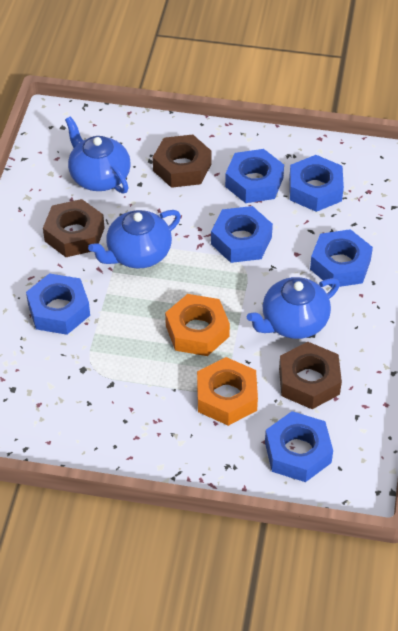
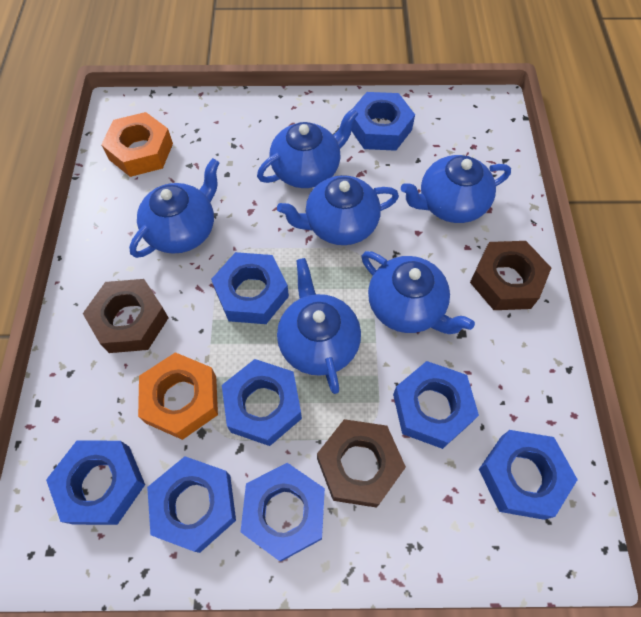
blue nut: 6 -> 8
blue teapot: 3 -> 6

